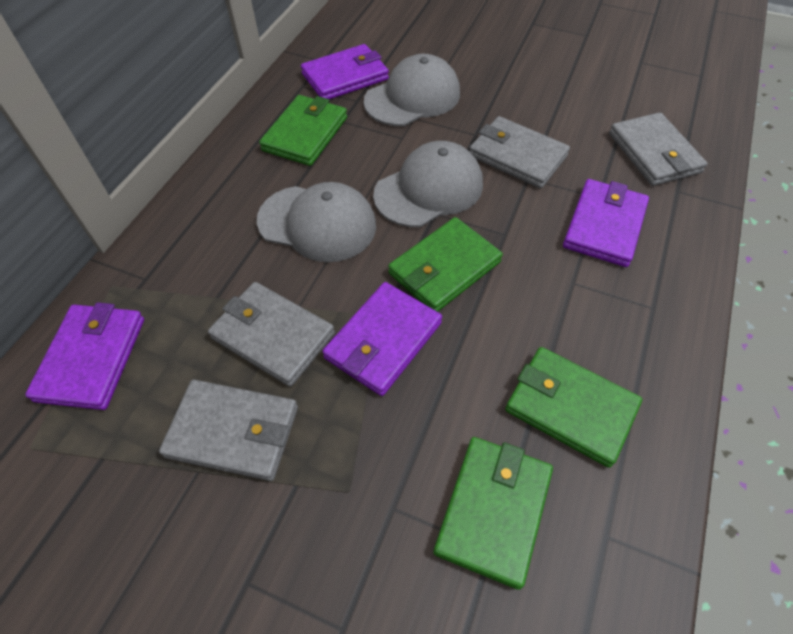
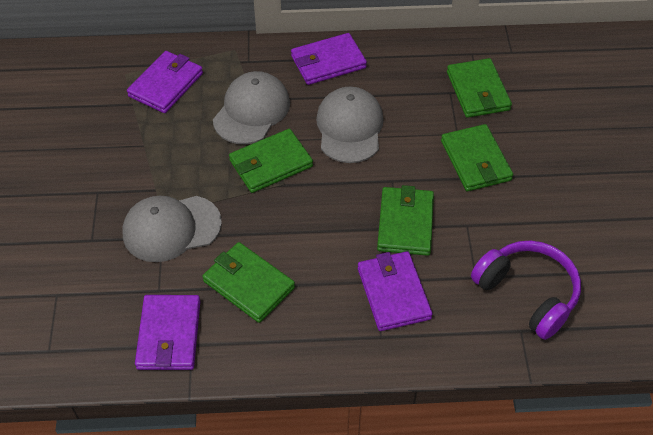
green wallet: 4 -> 5
grey wallet: 4 -> 0
purple headphones: 0 -> 1

